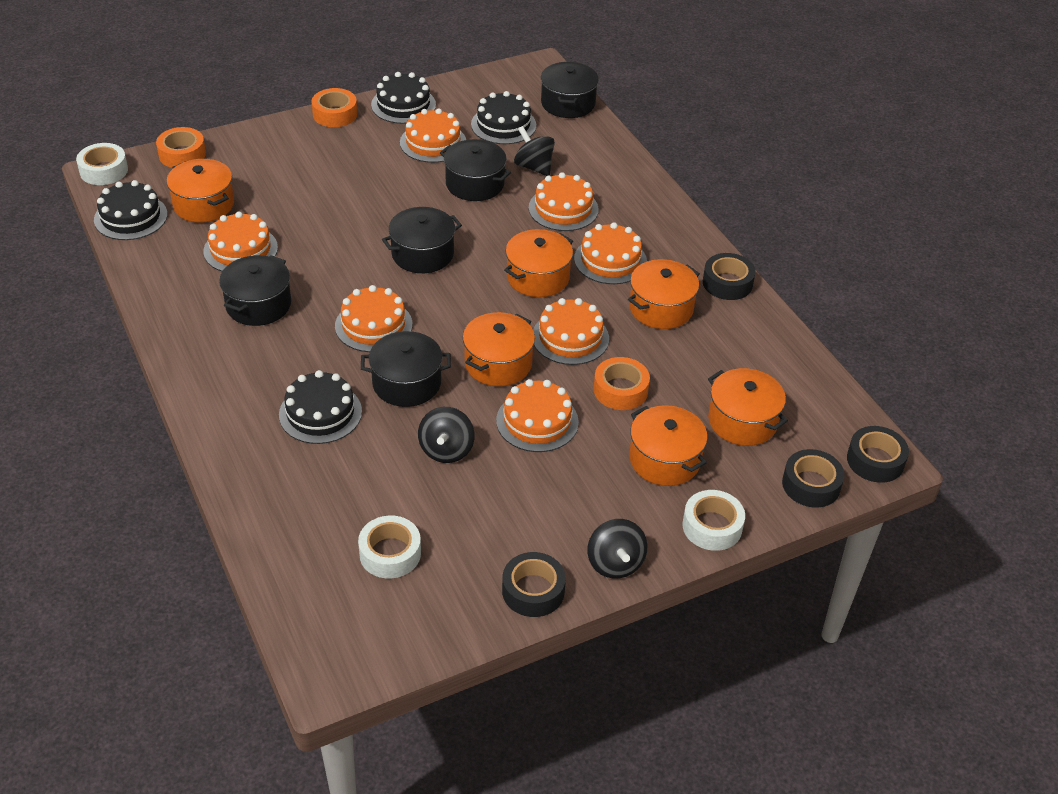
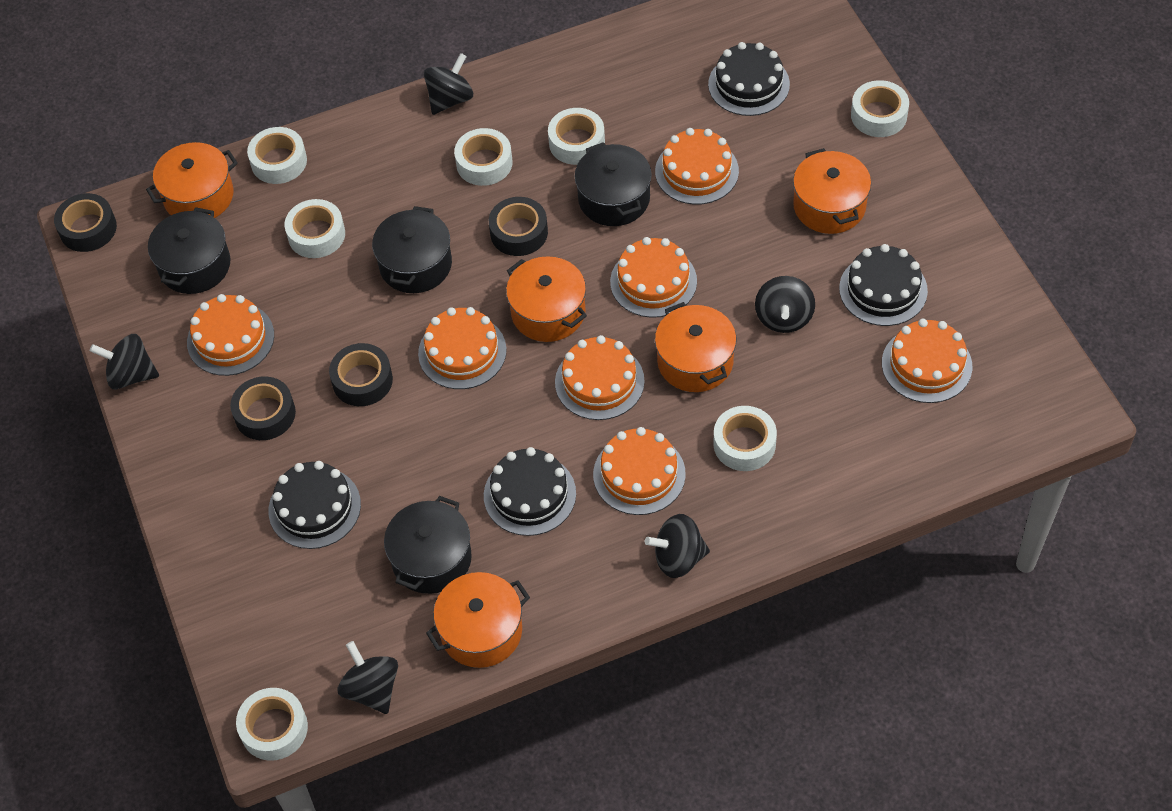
black pot: 5 -> 4
black spinning top: 3 -> 5
orange pot: 6 -> 5
orange tape: 3 -> 0
white tape: 3 -> 7

